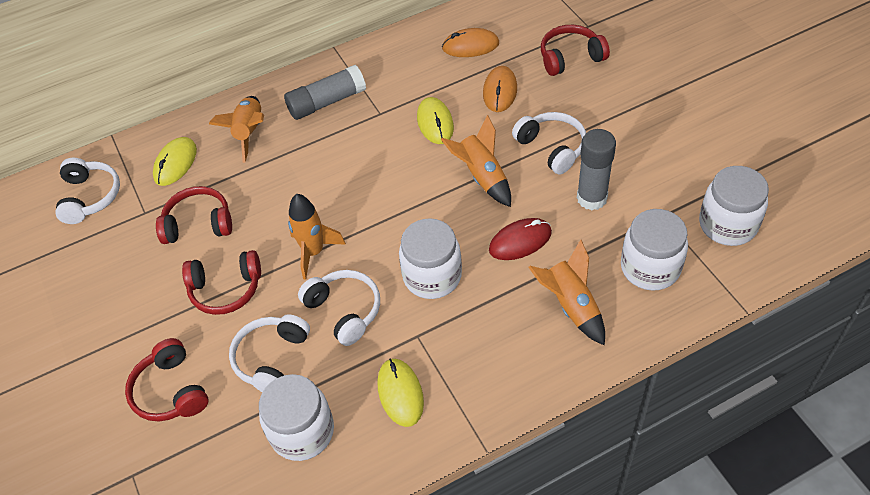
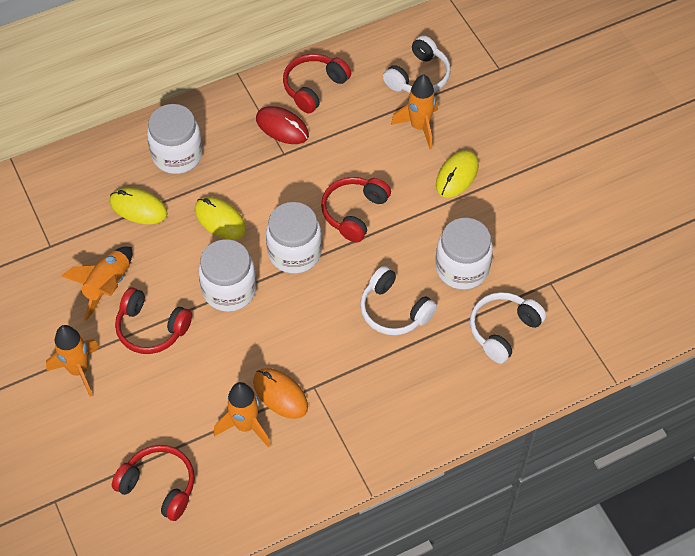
grey glue stick: 2 -> 0
orange mouse: 2 -> 1
white headphones: 4 -> 3

